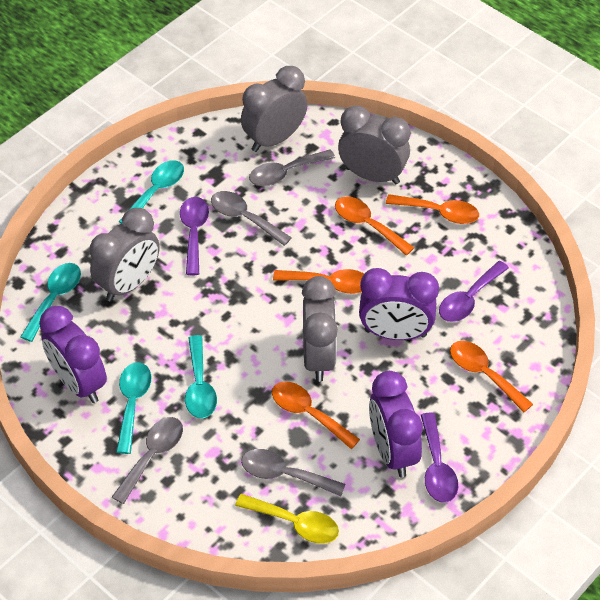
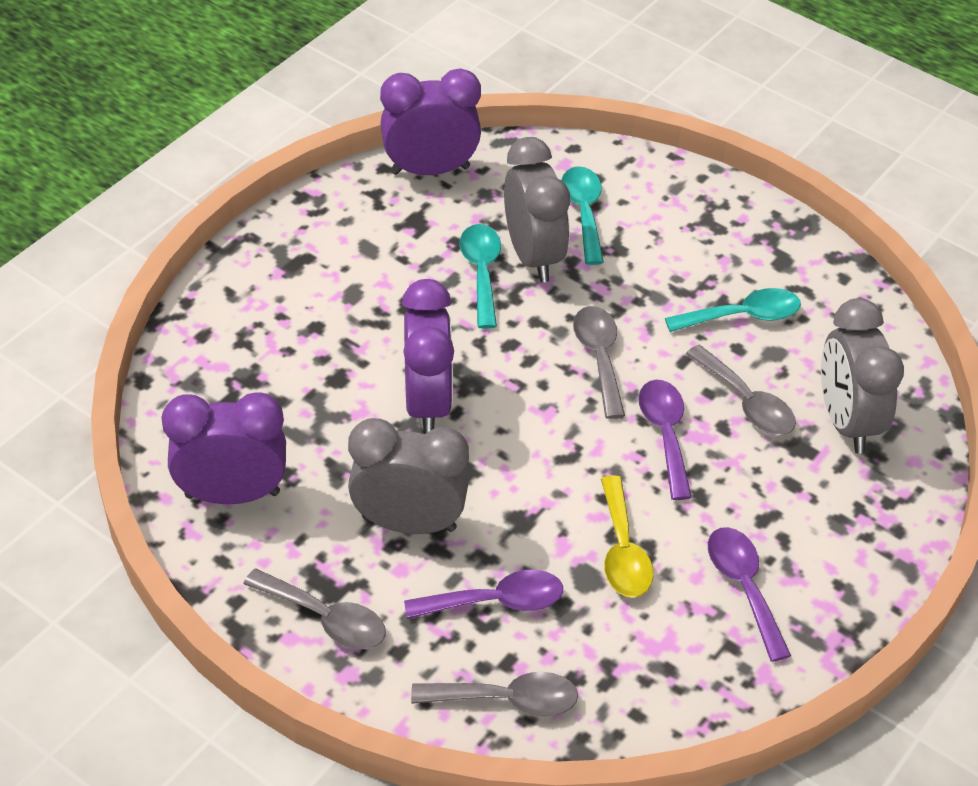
grey clock: 4 -> 3
orange spoon: 5 -> 0
turquoise spoon: 4 -> 3

